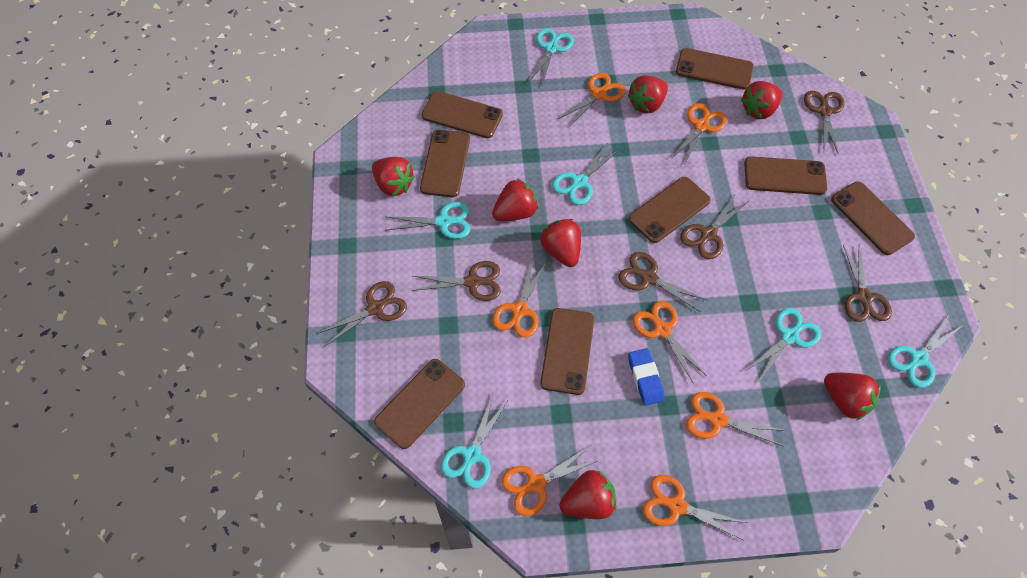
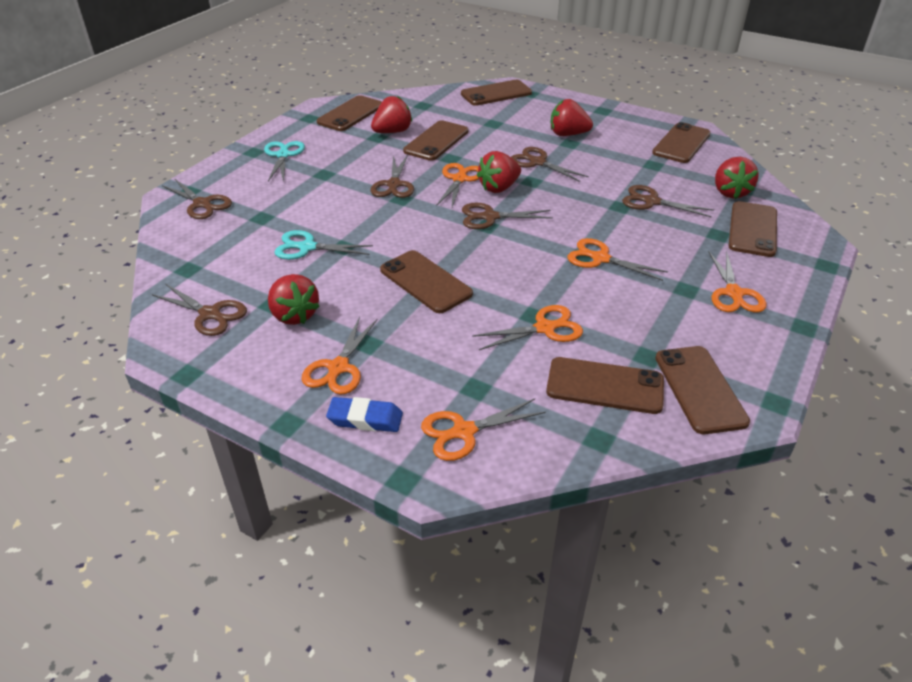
orange scissors: 7 -> 6
red strawberry: 7 -> 5
turquoise scissors: 6 -> 2

